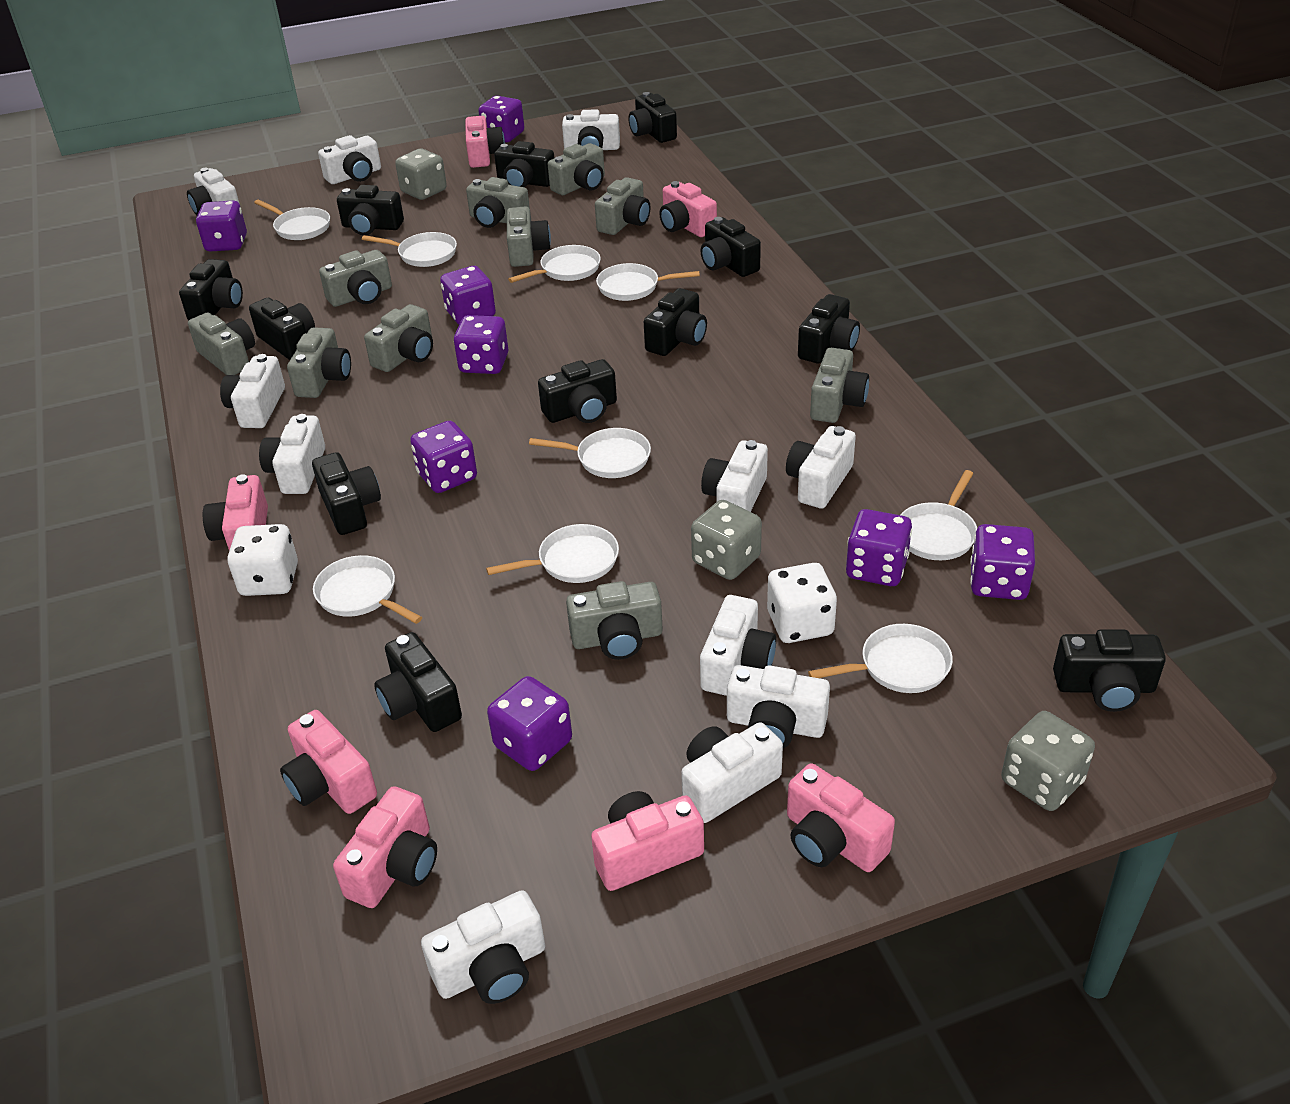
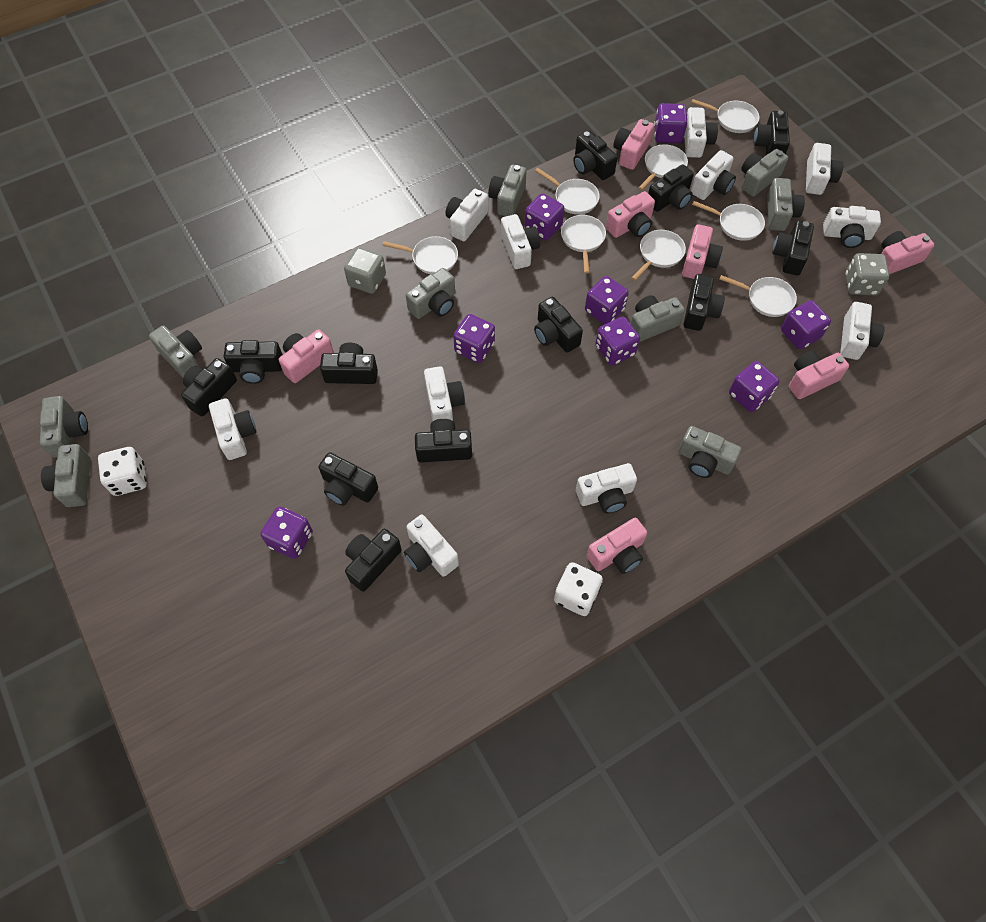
grey camera: 10 -> 9
grey dice: 3 -> 2
white pan: 9 -> 8

